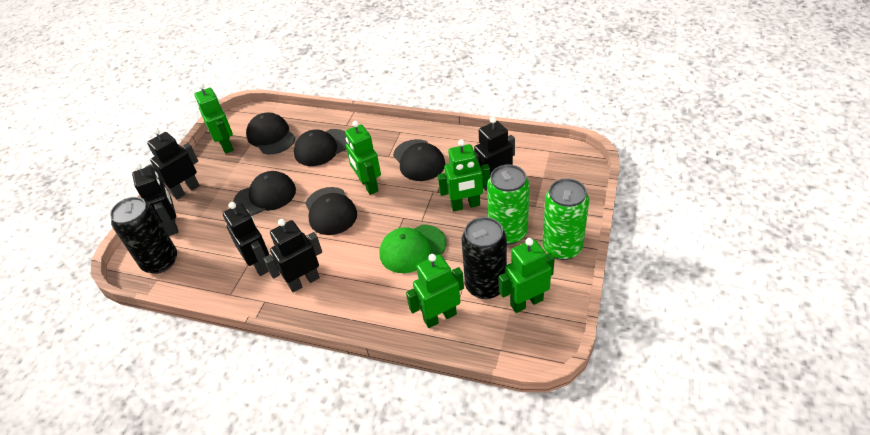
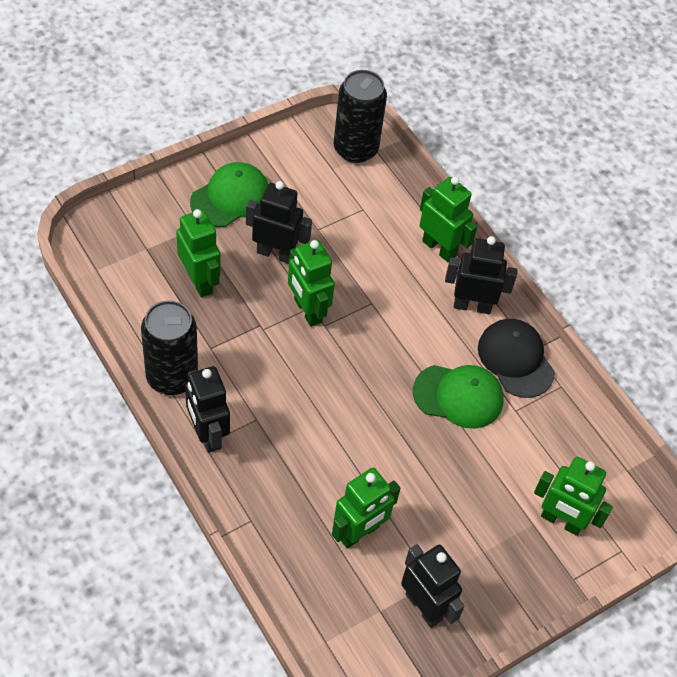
black cap: 5 -> 1
black robot: 5 -> 4
green can: 2 -> 0
green cap: 1 -> 2

